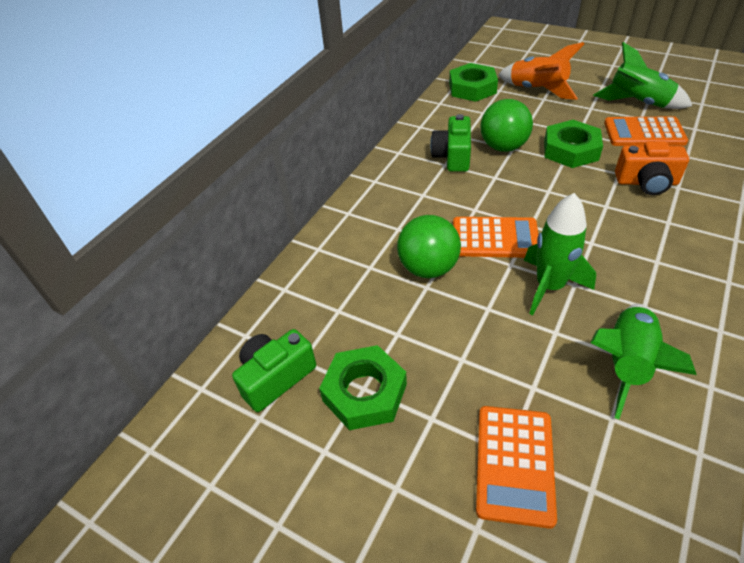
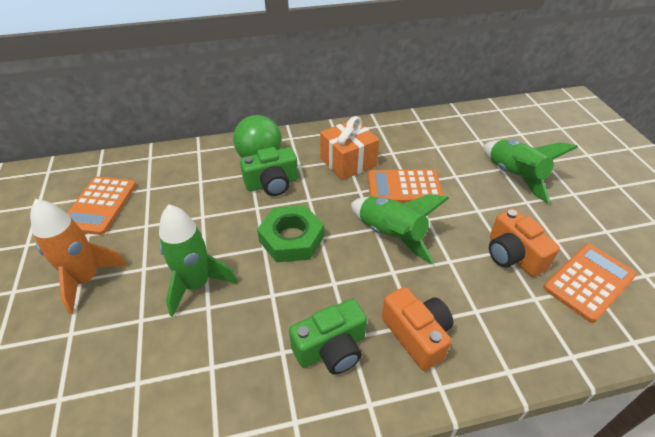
green ball: 2 -> 1
green nut: 3 -> 1
orange camera: 1 -> 2
orange gift: 0 -> 1

